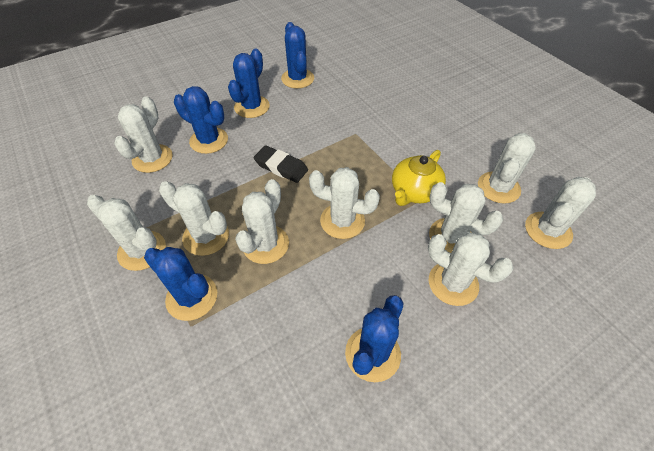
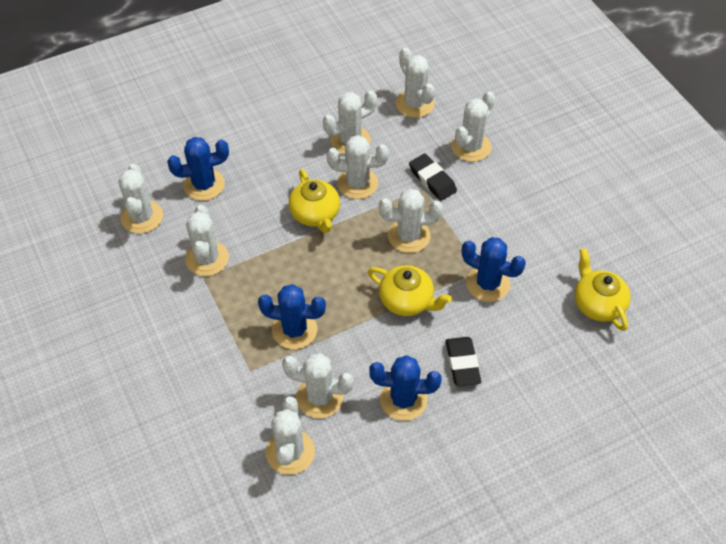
black eraser: 1 -> 2
blue cactus: 5 -> 4
yellow teapot: 1 -> 3

